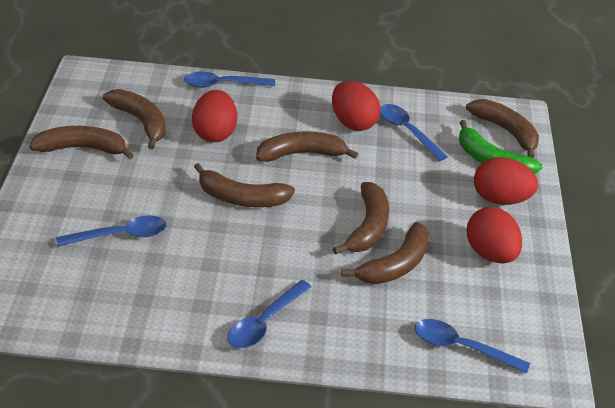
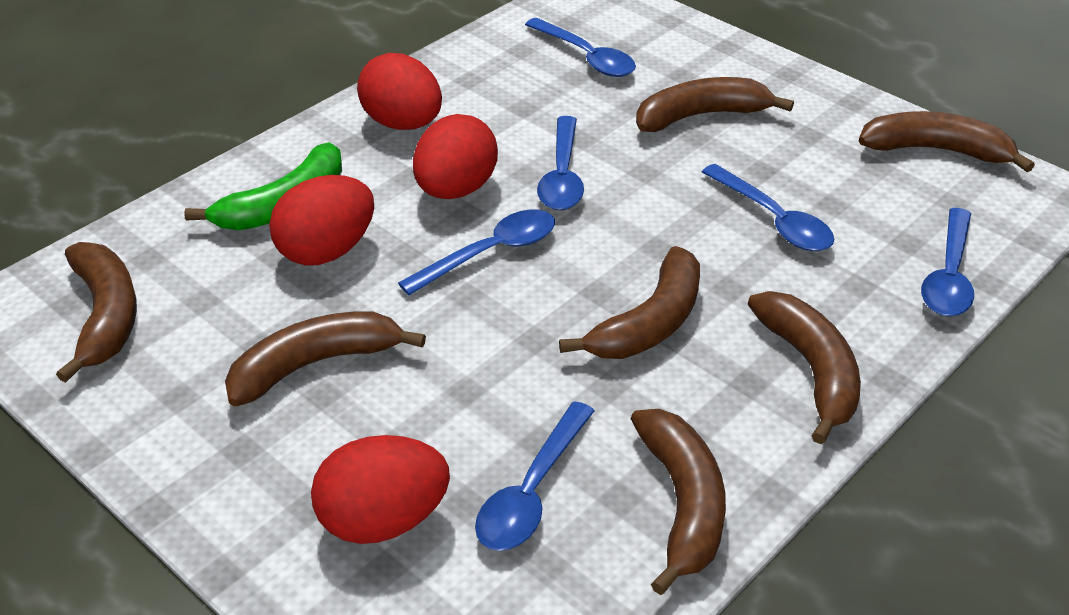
blue spoon: 5 -> 6

